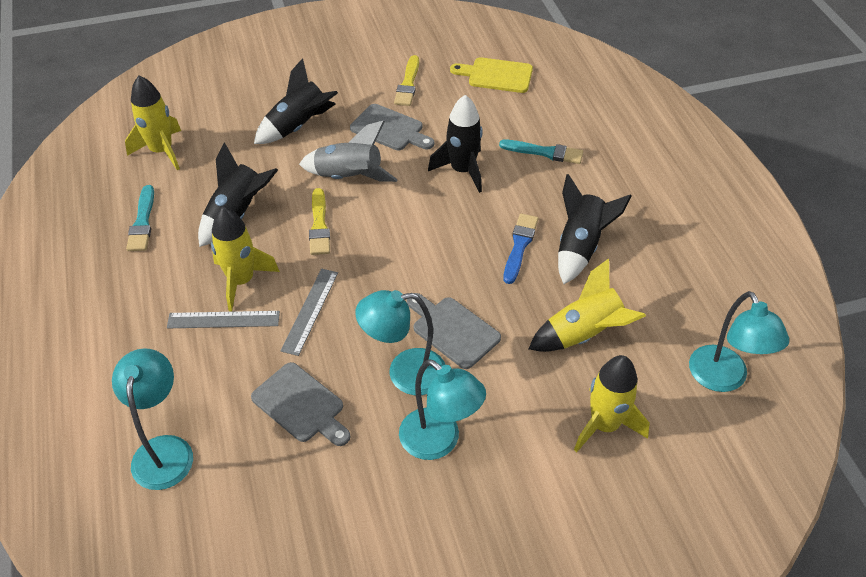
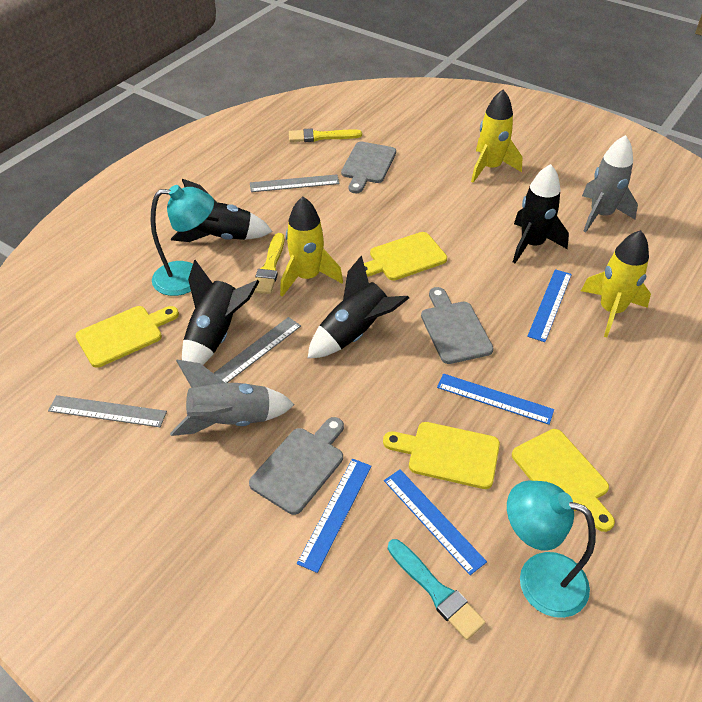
blue brush: 1 -> 0
blue ruler: 0 -> 4
grey rocket: 1 -> 2
grey ruler: 2 -> 3
turquoise brush: 2 -> 1
turquoise lamp: 4 -> 2
yellow cutting board: 1 -> 4
yellow rocket: 4 -> 3

